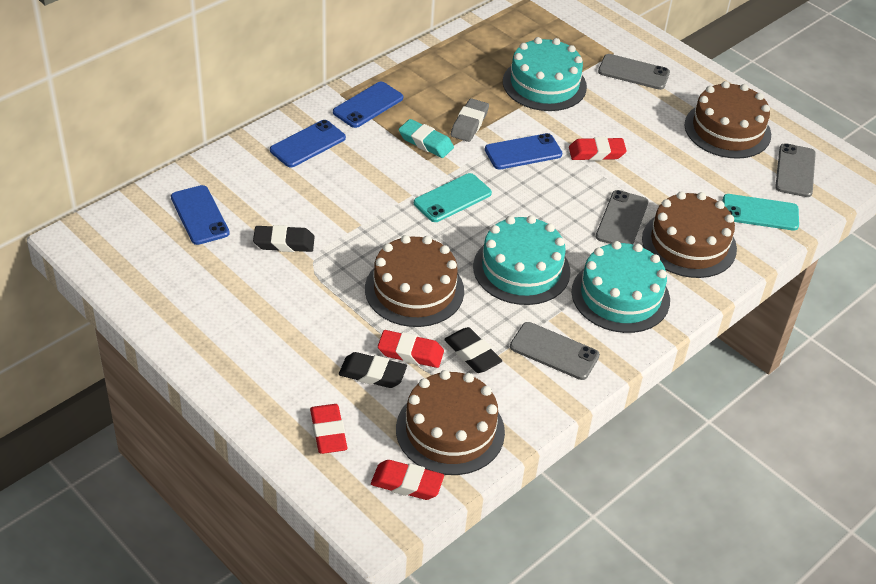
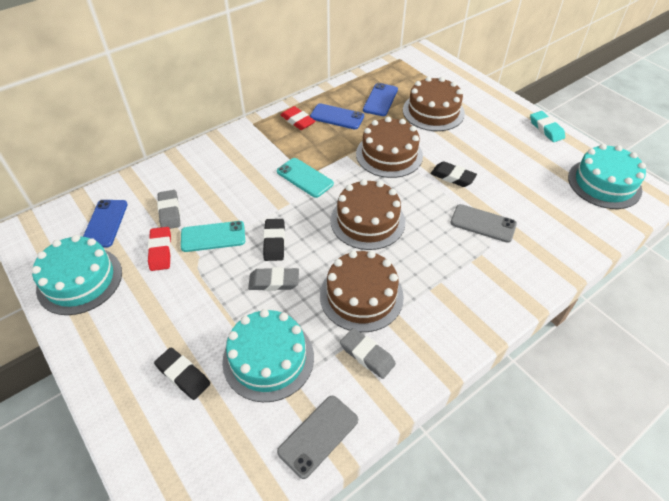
blue phone: 4 -> 3
grey eraser: 1 -> 3
grey phone: 4 -> 2
red eraser: 4 -> 2

